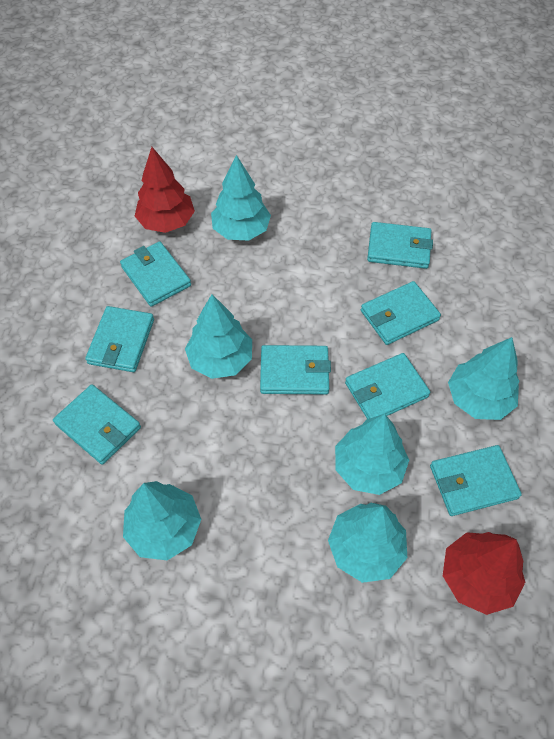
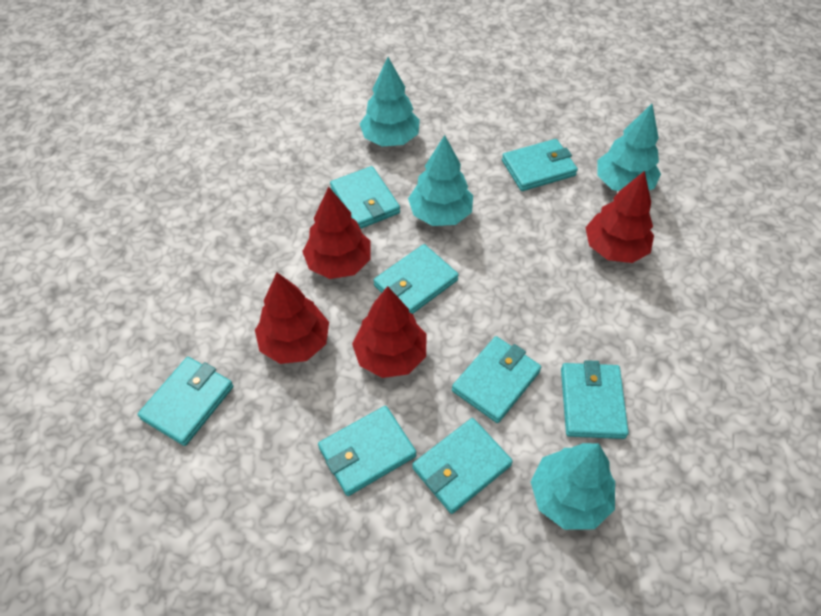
red tree: 2 -> 4
turquoise tree: 6 -> 4

